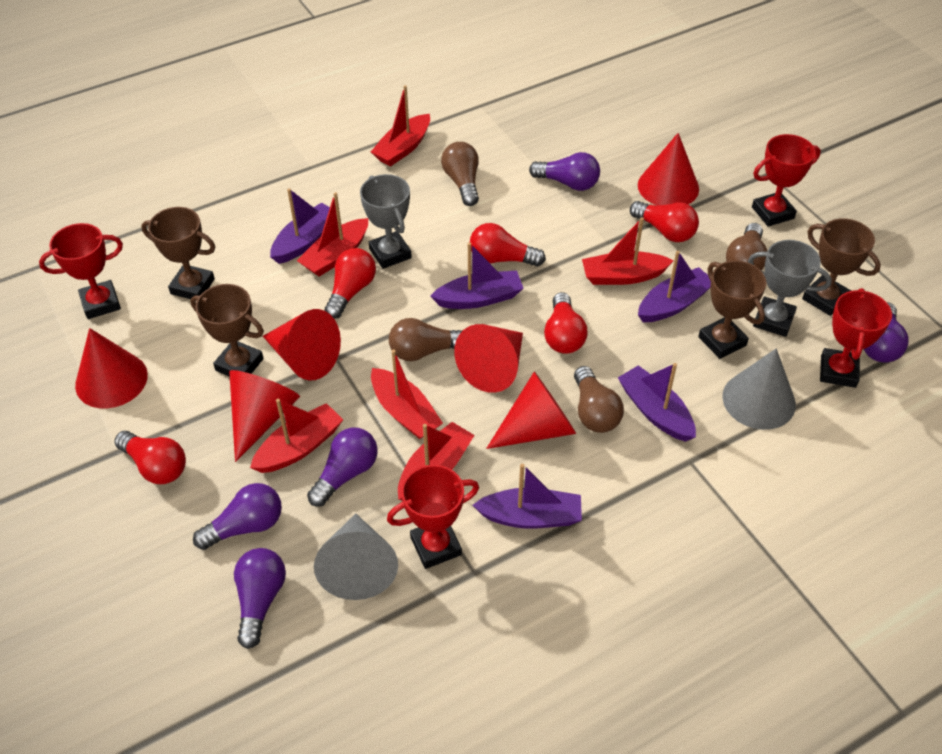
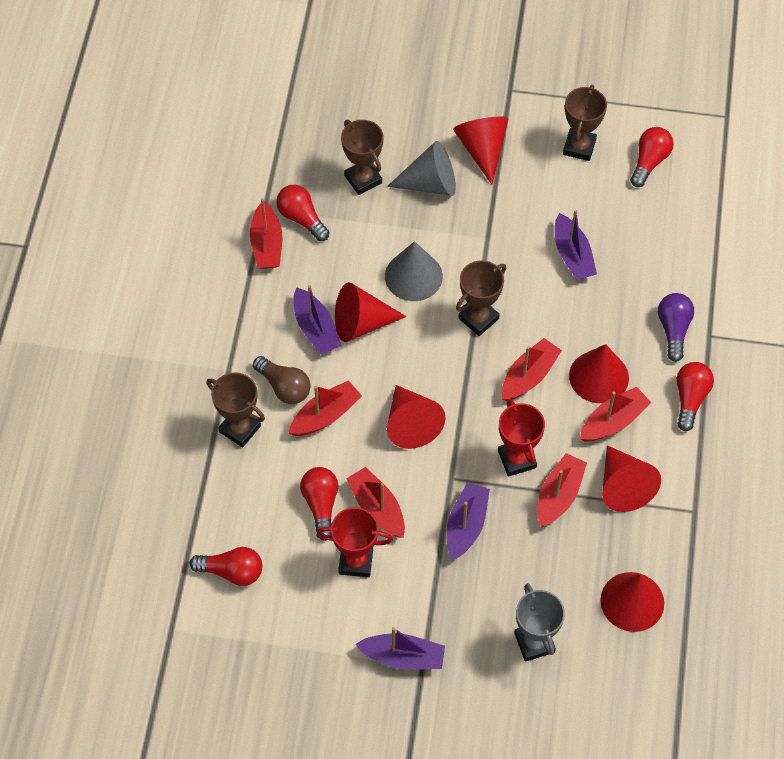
brown light bulb: 4 -> 1
grey trophy: 2 -> 1
purple boat: 5 -> 4
purple light bulb: 5 -> 1
red trophy: 4 -> 2

